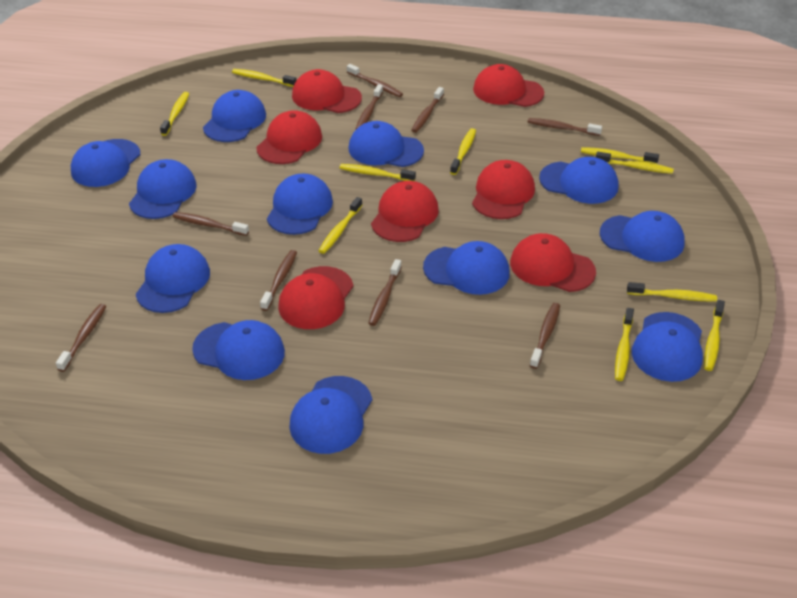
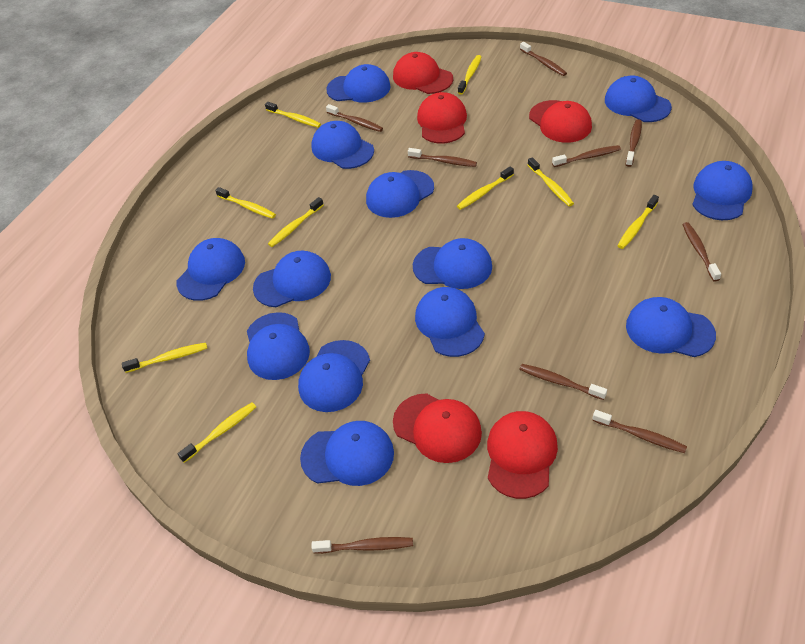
blue cap: 12 -> 13
red cap: 7 -> 5
yellow toothbrush: 10 -> 9

